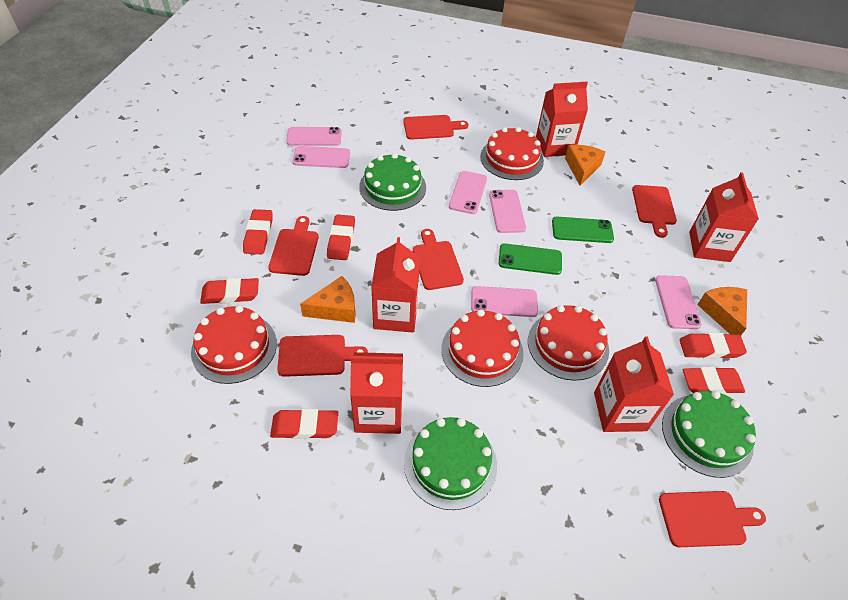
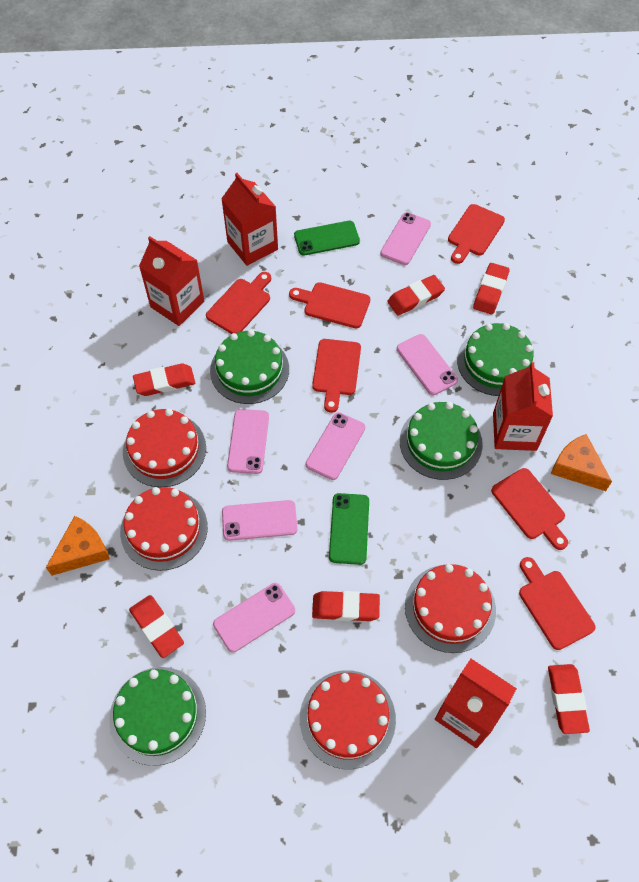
green cake: 3 -> 4
orange cheese: 3 -> 2
red carton: 5 -> 4

